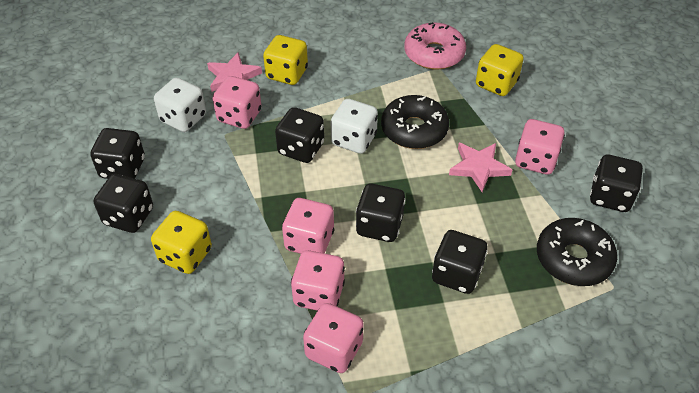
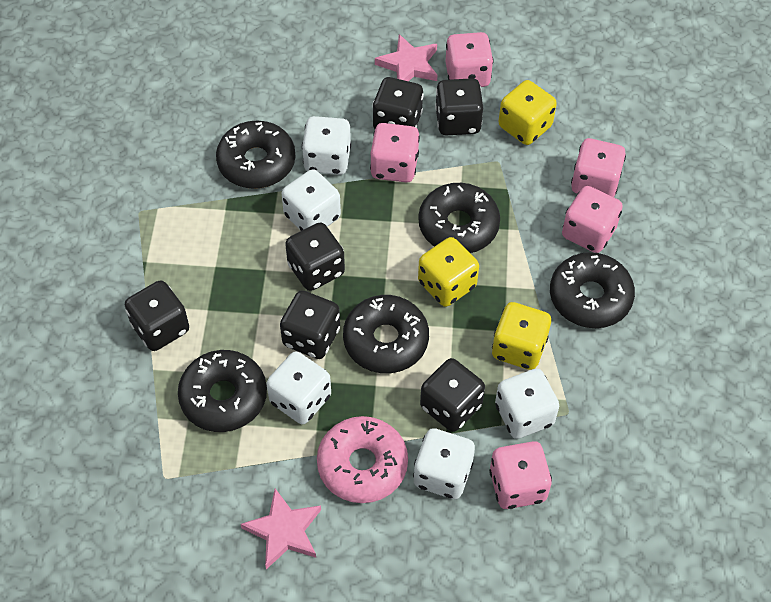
black donut: 2 -> 5
white dice: 2 -> 5

